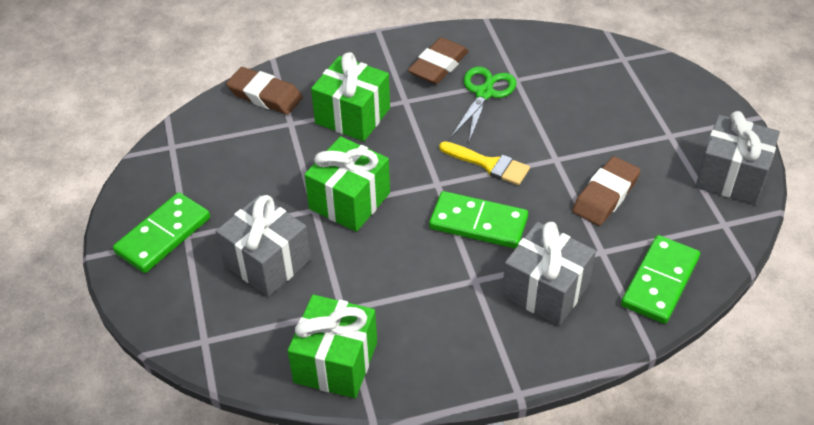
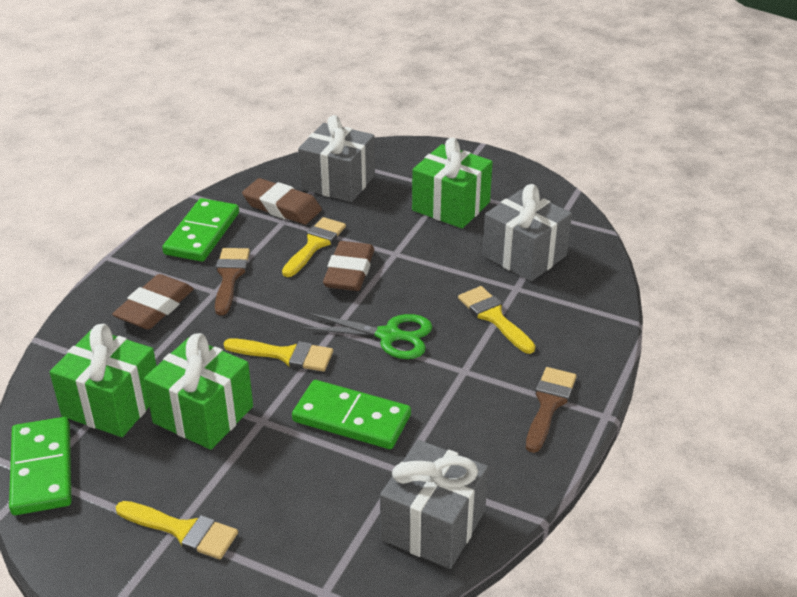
brown brush: 0 -> 2
yellow brush: 1 -> 4

